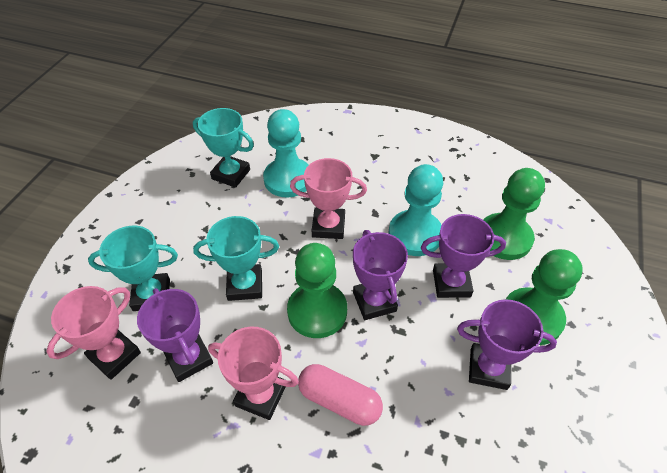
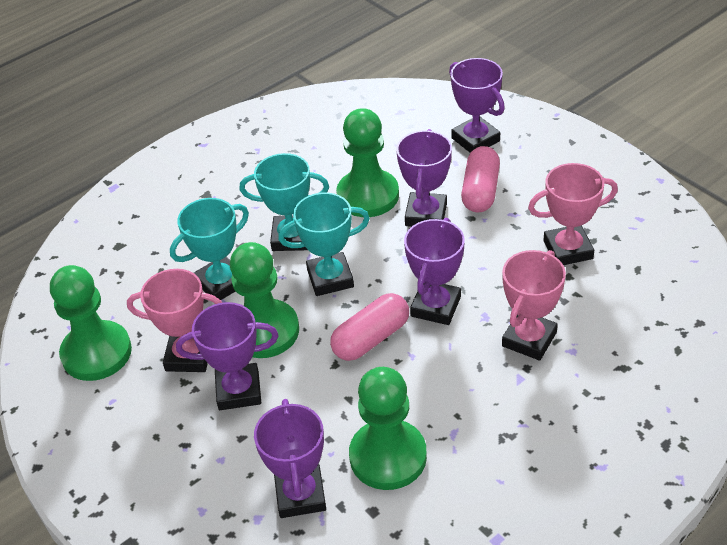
green pawn: 3 -> 4
pink capsule: 1 -> 2
purple trophy: 4 -> 5
turquoise pawn: 2 -> 0

